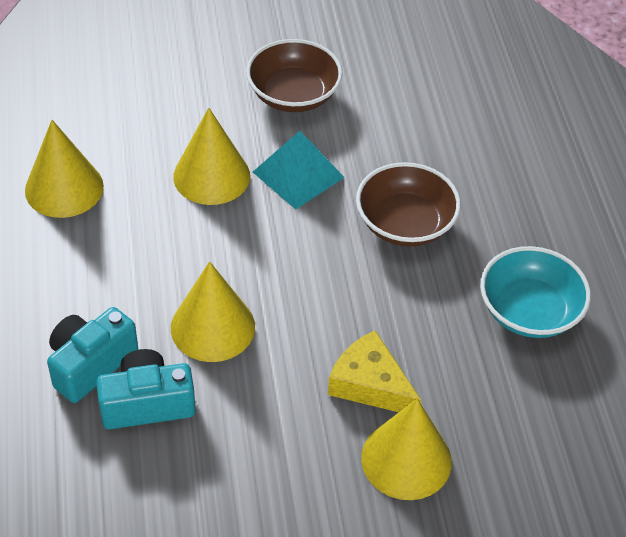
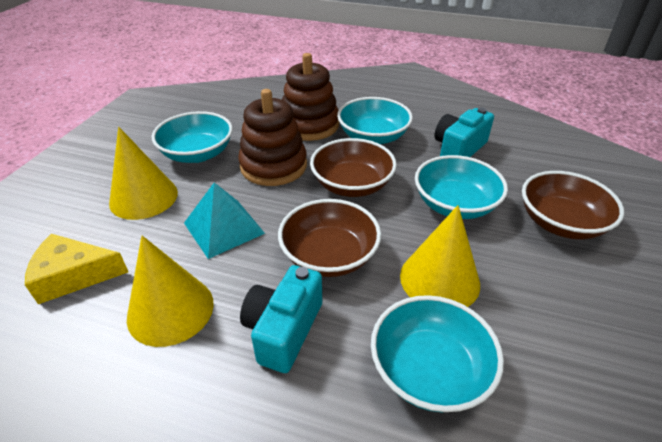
brown bowl: 2 -> 3
brown stacking toy: 0 -> 2
turquoise bowl: 1 -> 4
yellow cone: 4 -> 3

